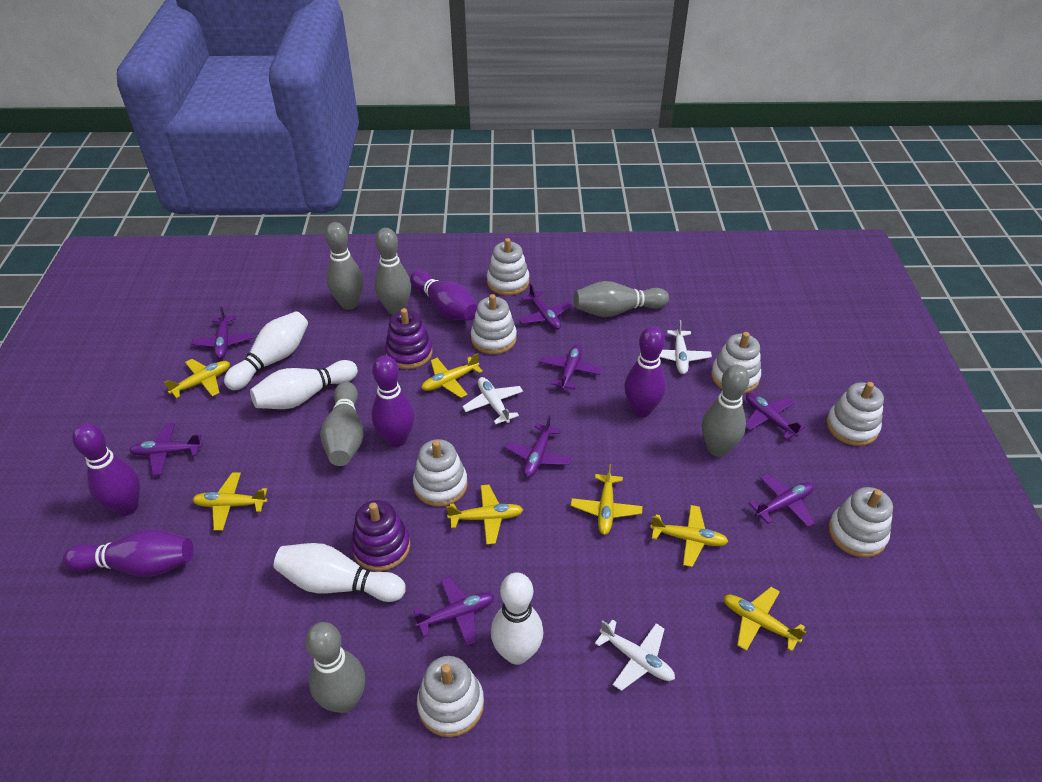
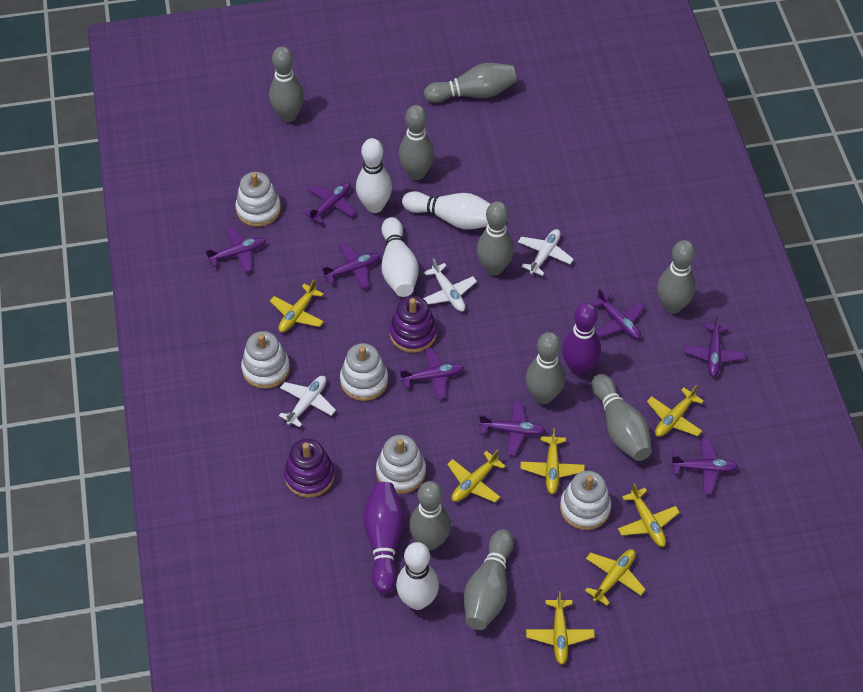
grey bowling pin: 6 -> 9
purple bowling pin: 5 -> 2
white stacking toy: 7 -> 5

